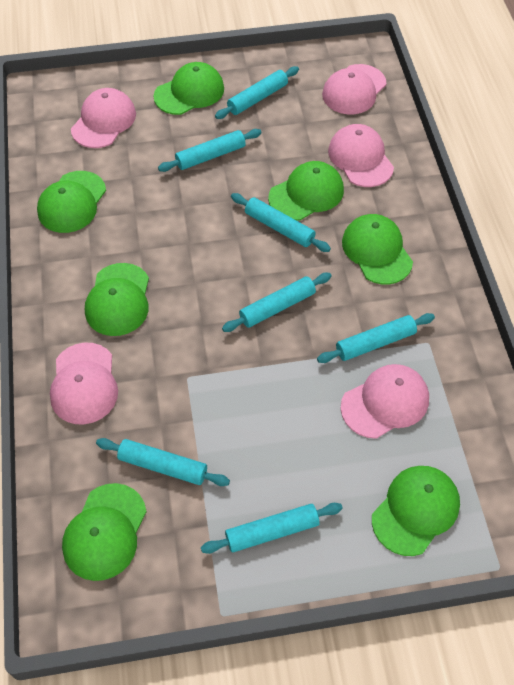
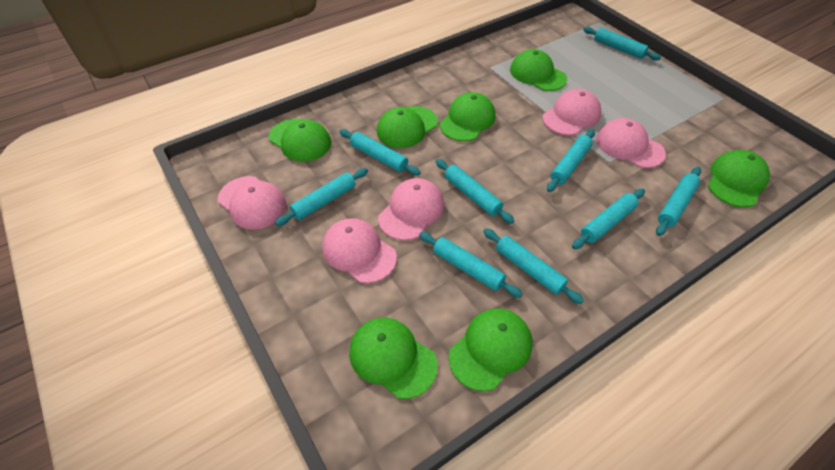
turquoise rolling pin: 7 -> 9

